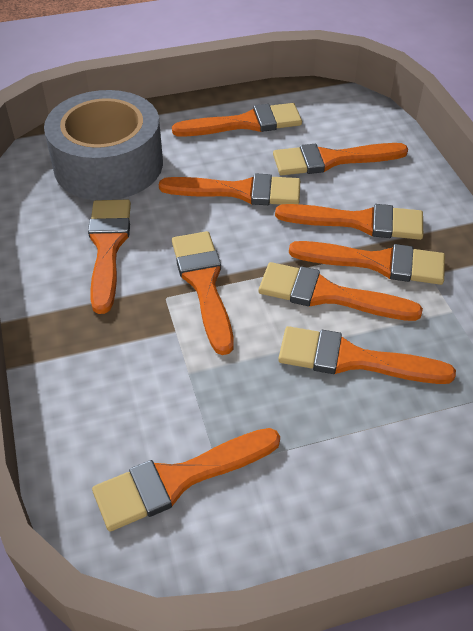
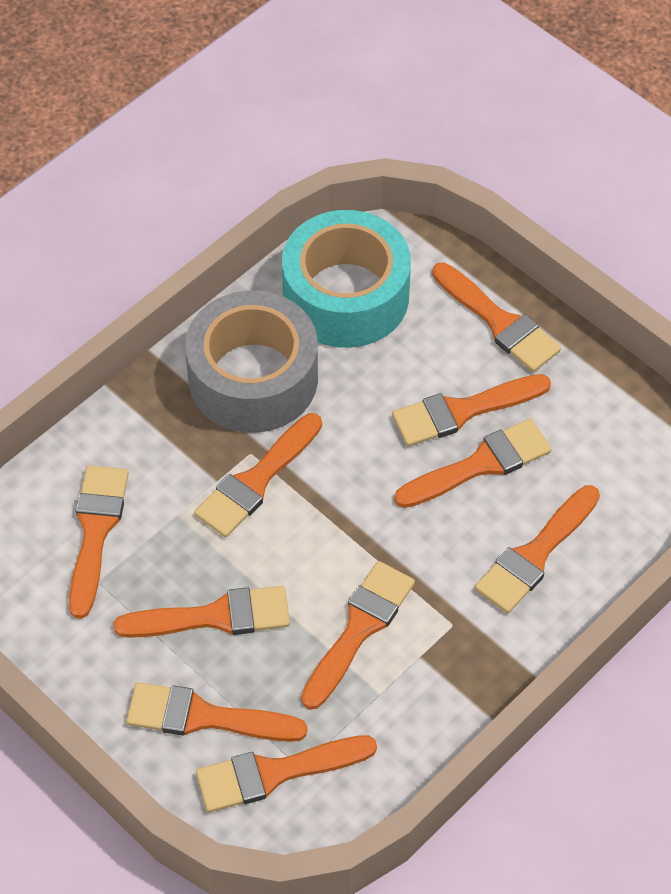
turquoise tape: 0 -> 1

